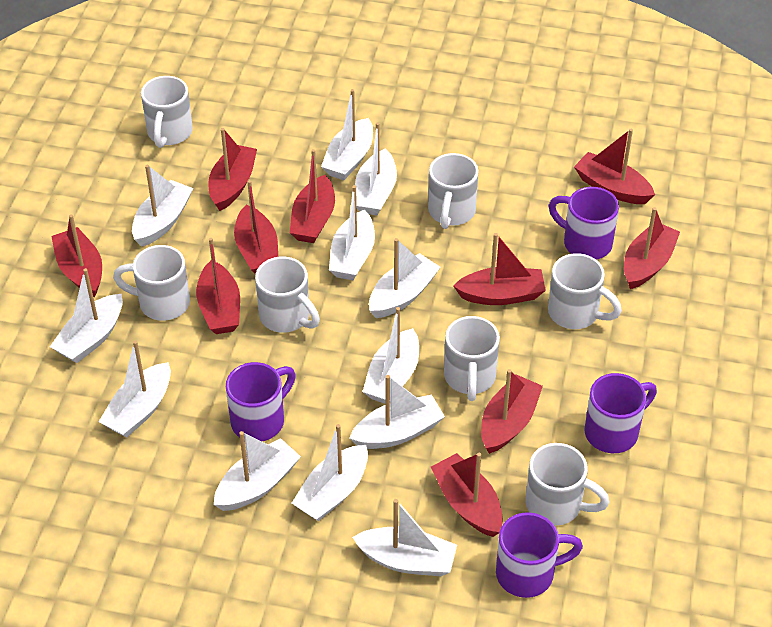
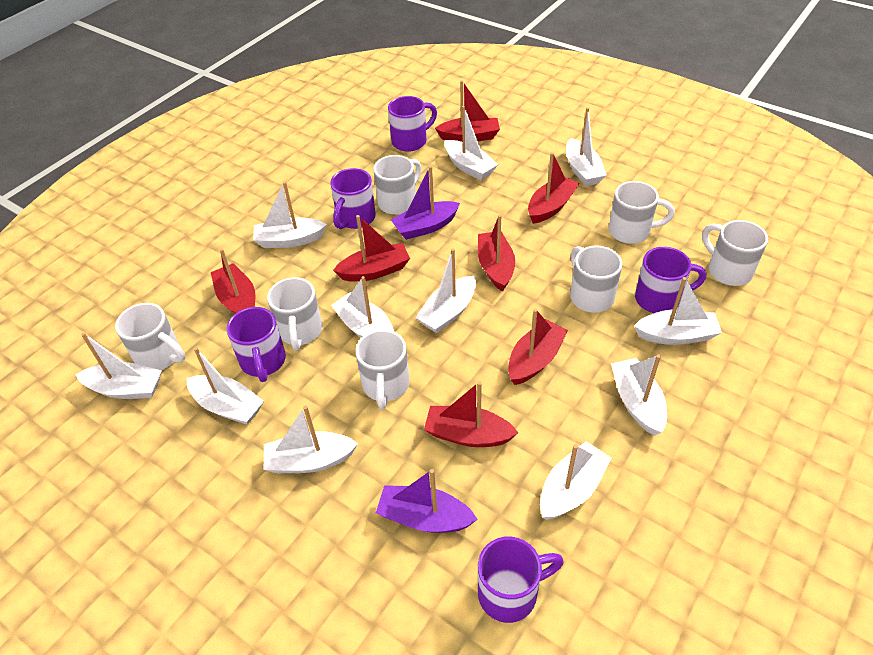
purple boat: 0 -> 2
purple mug: 4 -> 5
red boat: 10 -> 7
white boat: 12 -> 11

